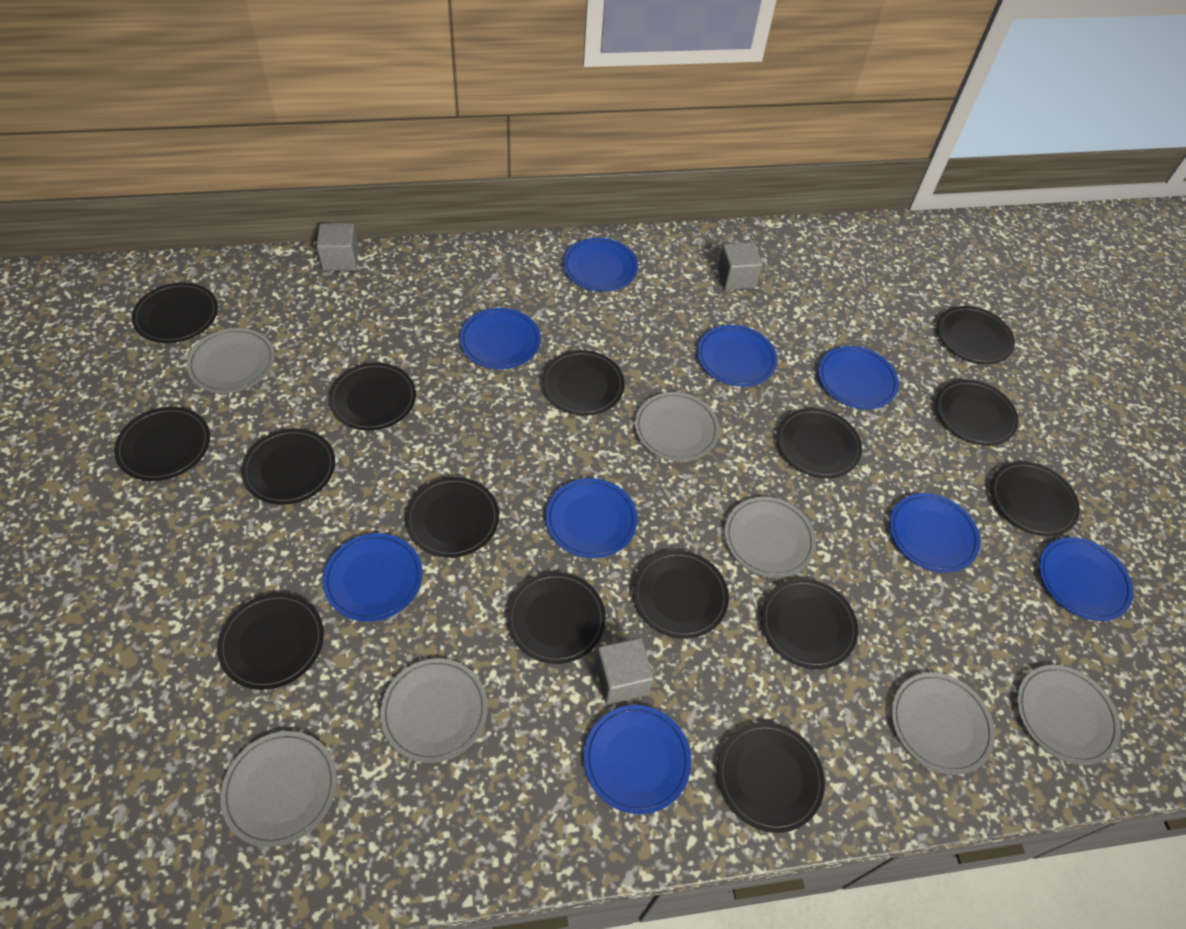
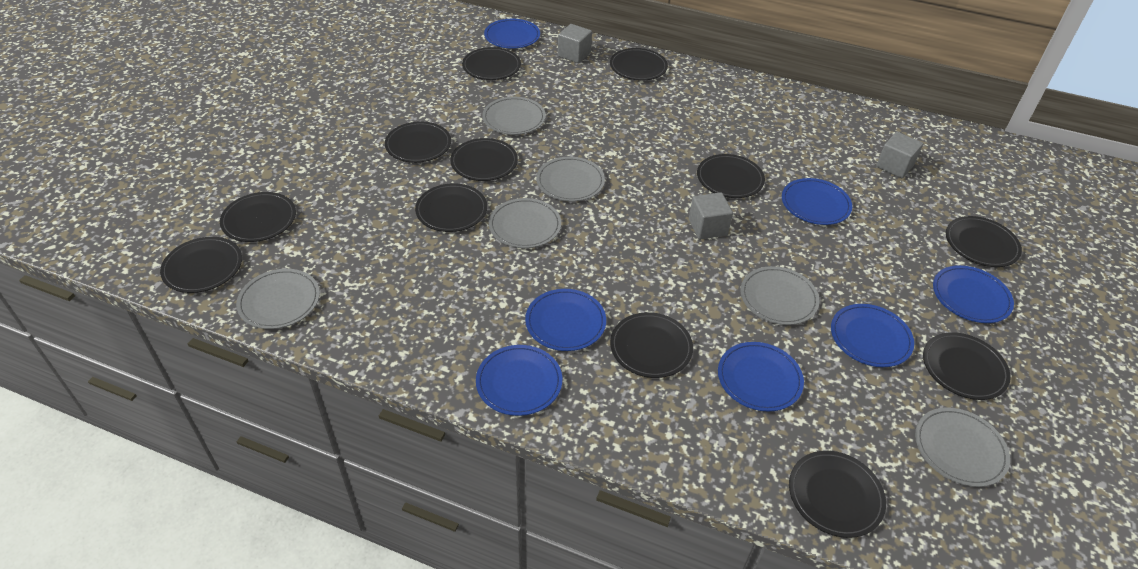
black plate: 15 -> 12
blue plate: 9 -> 7
grey plate: 7 -> 6

